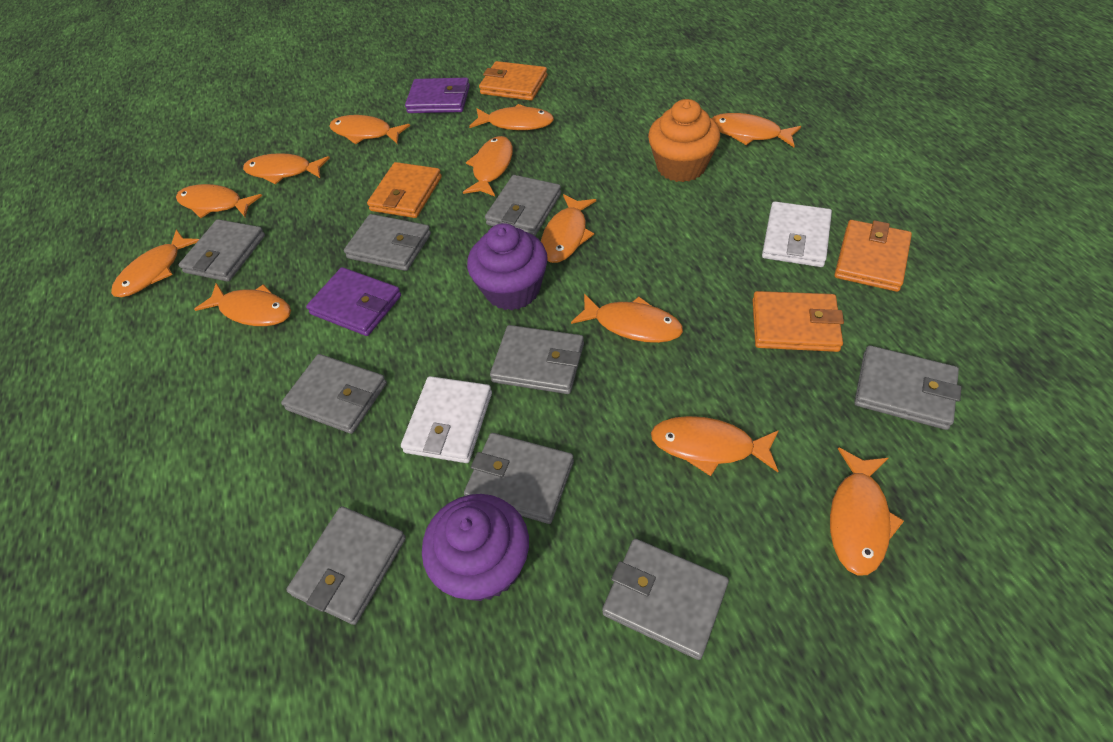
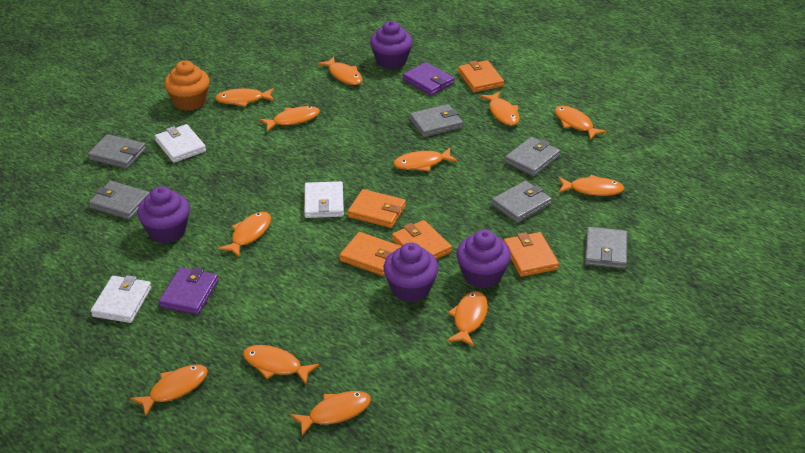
grey wallet: 9 -> 6
orange wallet: 4 -> 5
purple cupcake: 2 -> 4
white wallet: 2 -> 3

